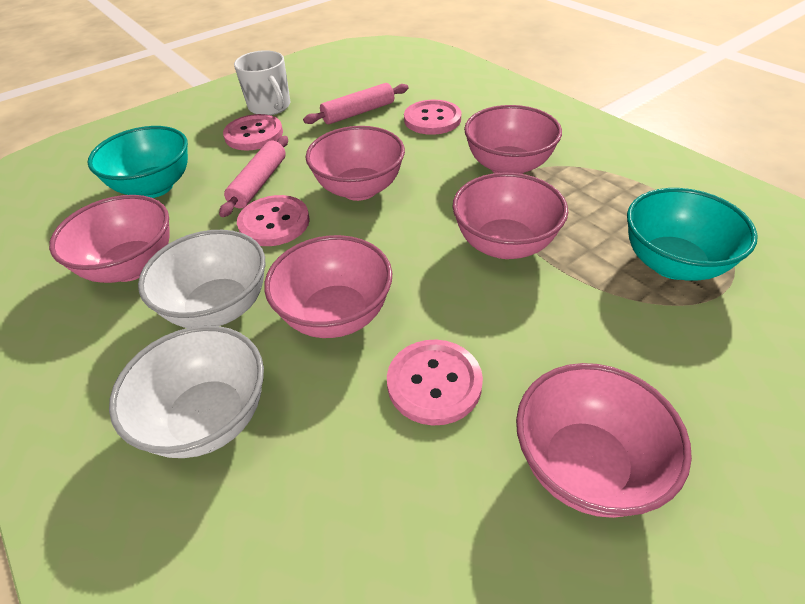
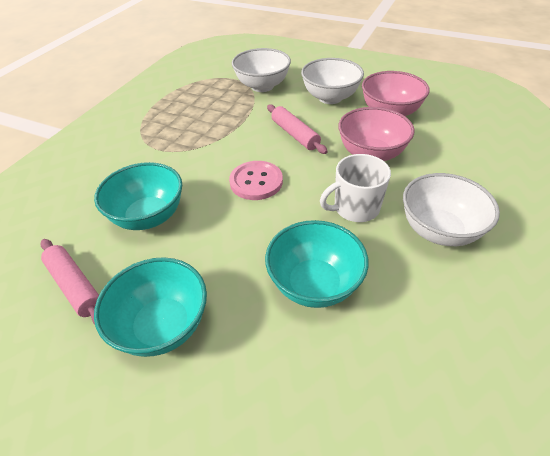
pink bowl: 6 -> 2
pink button: 4 -> 1
turquoise bowl: 2 -> 3
white bowl: 2 -> 3

